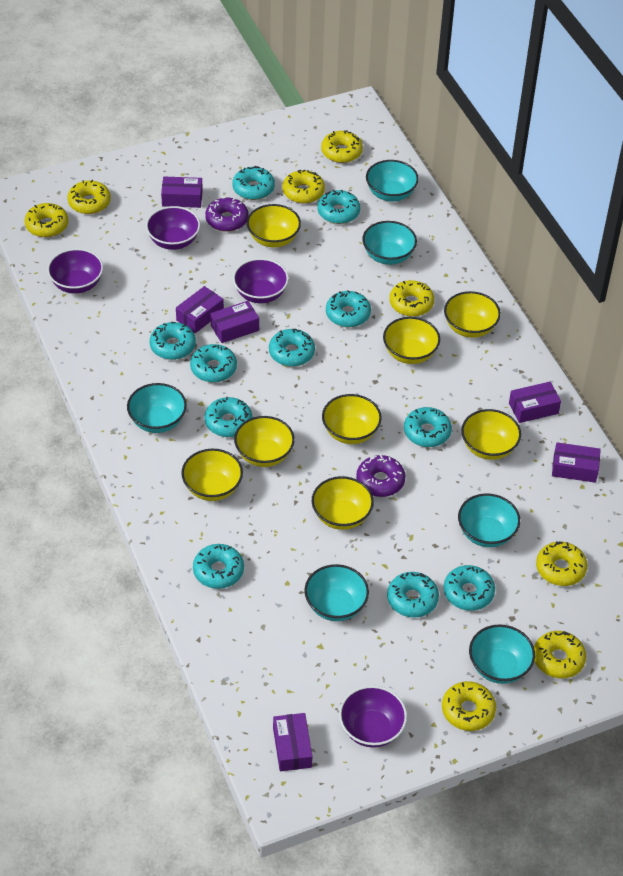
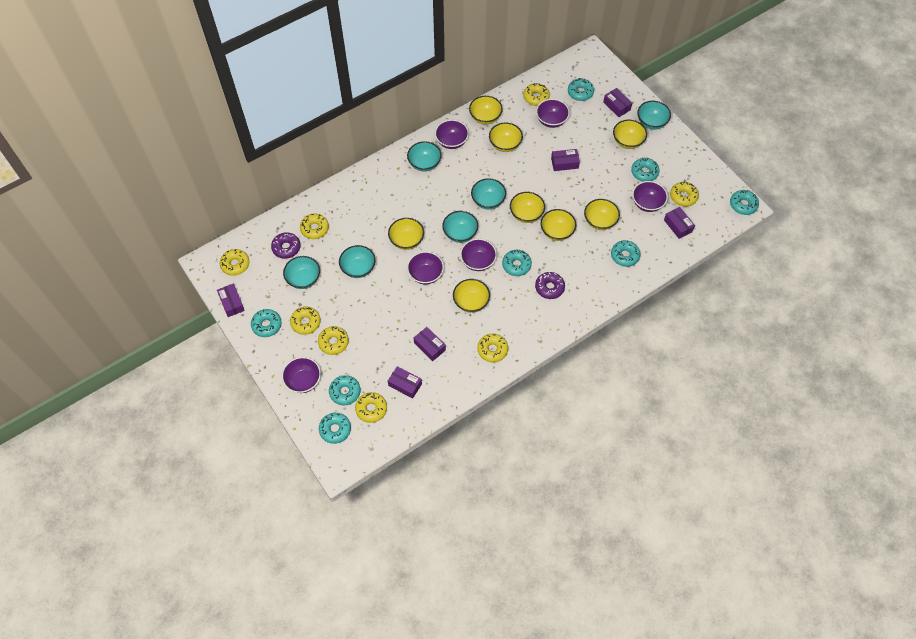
purple bowl: 4 -> 6
turquoise donut: 11 -> 8

